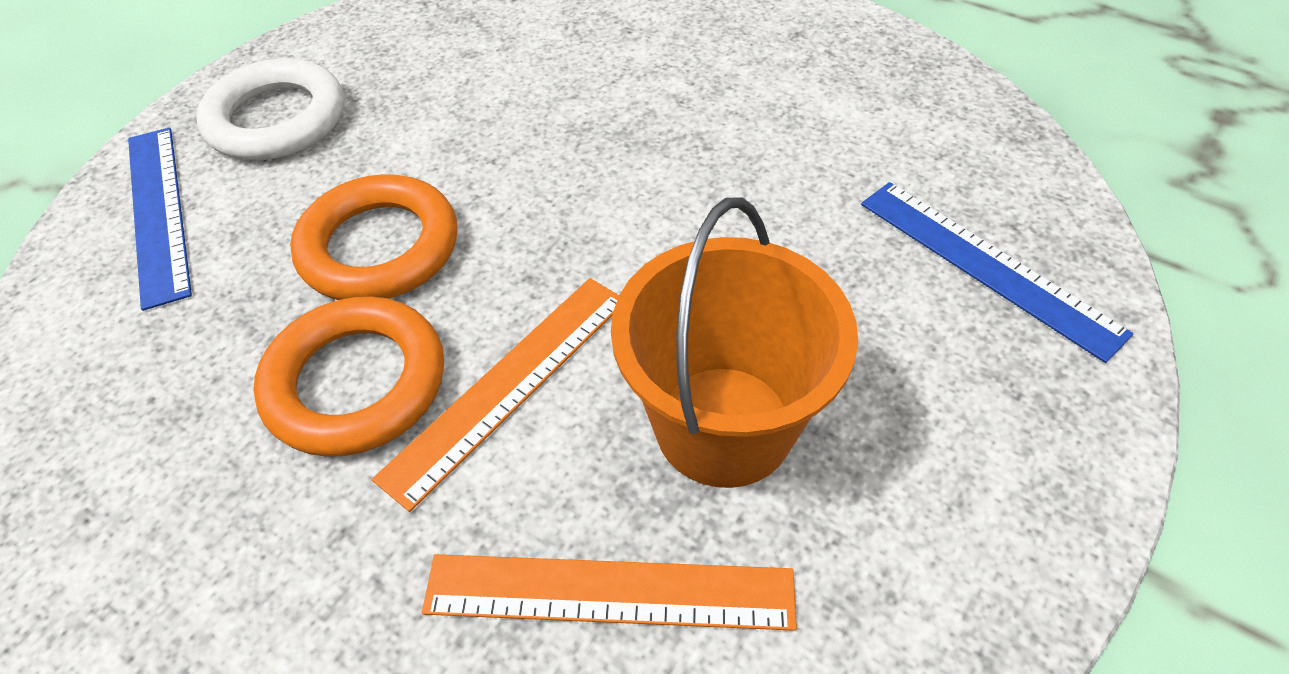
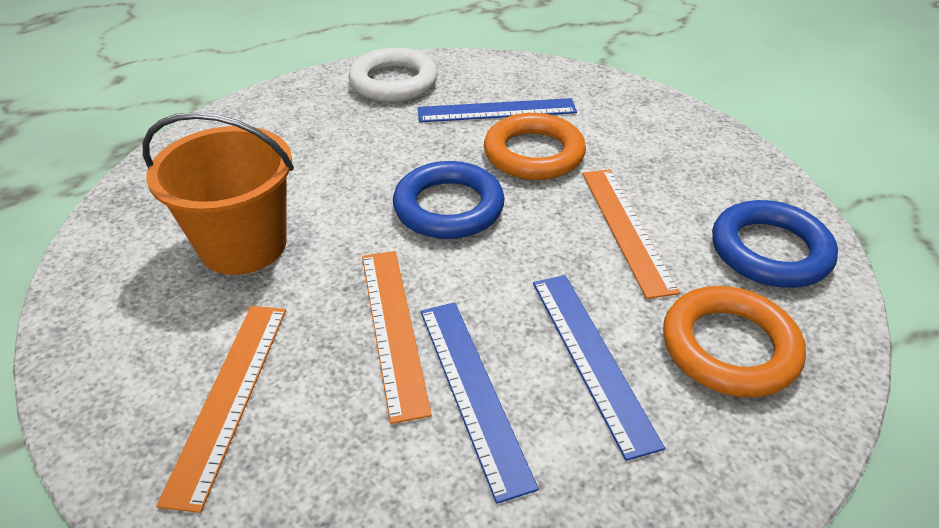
blue ring: 0 -> 2
blue ruler: 2 -> 3
orange ruler: 2 -> 3

